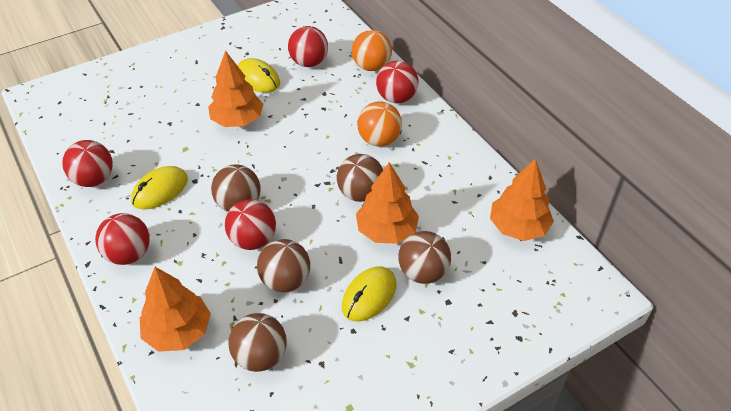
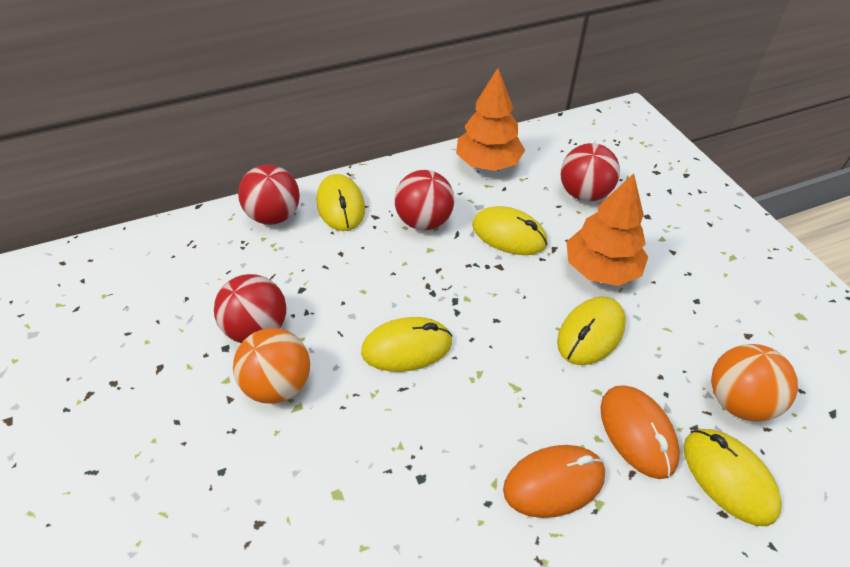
brown ball: 5 -> 0
orange mouse: 0 -> 2
orange tree: 4 -> 2
red ball: 5 -> 4
yellow mouse: 3 -> 5

